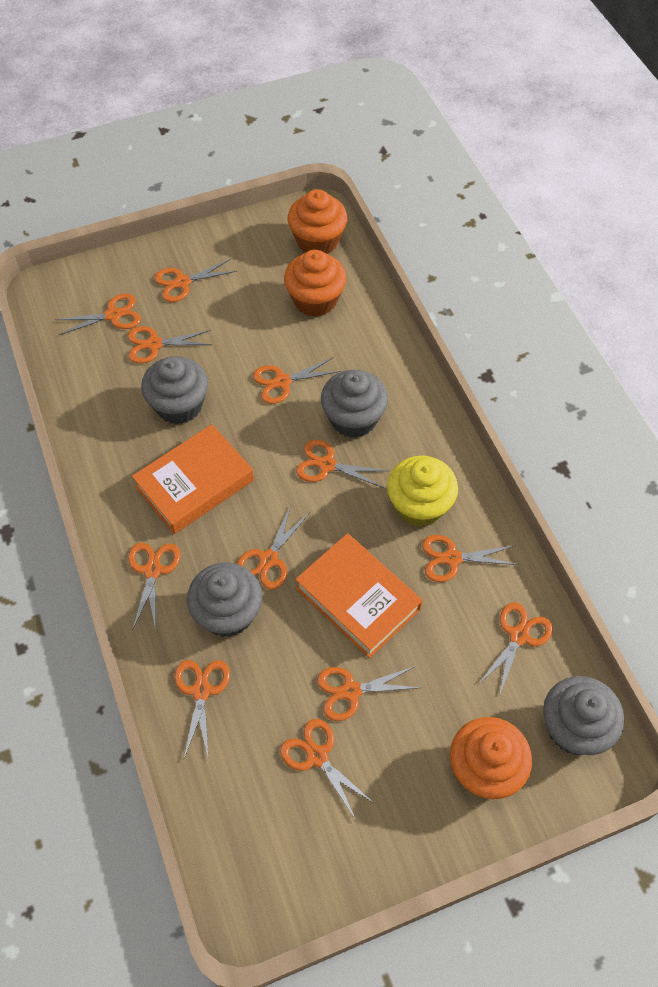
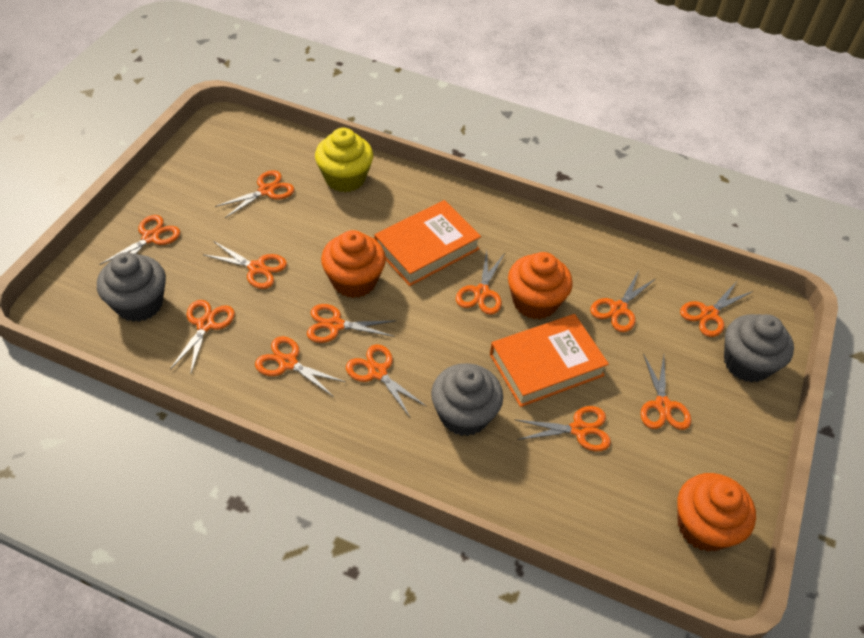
grey cupcake: 4 -> 3

